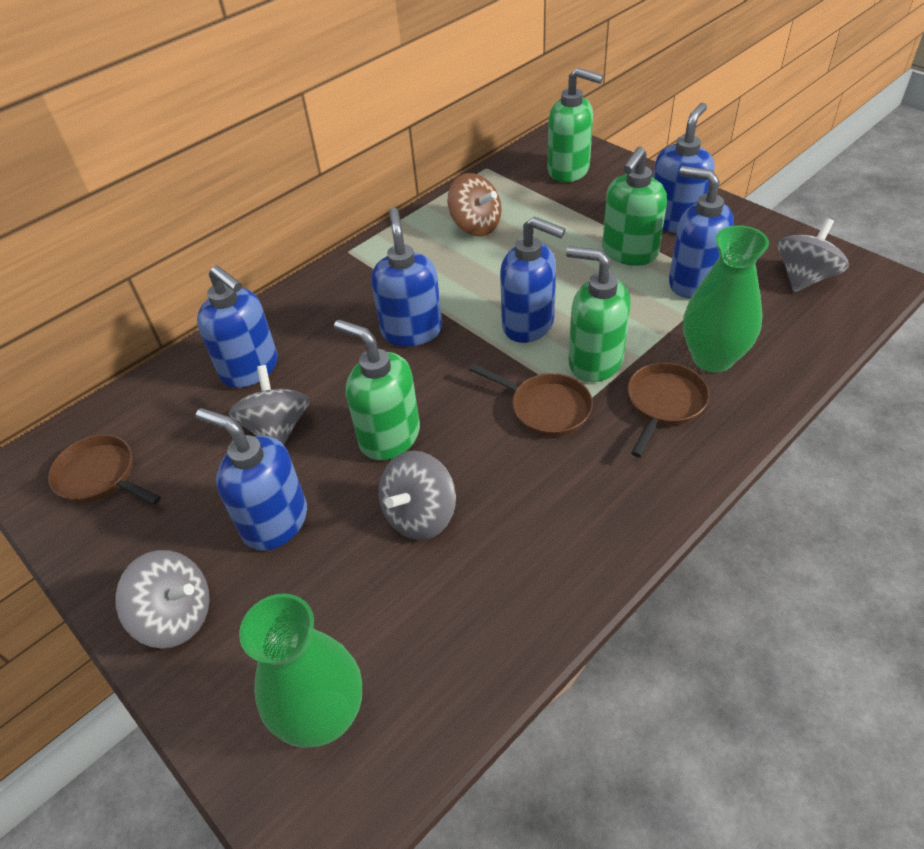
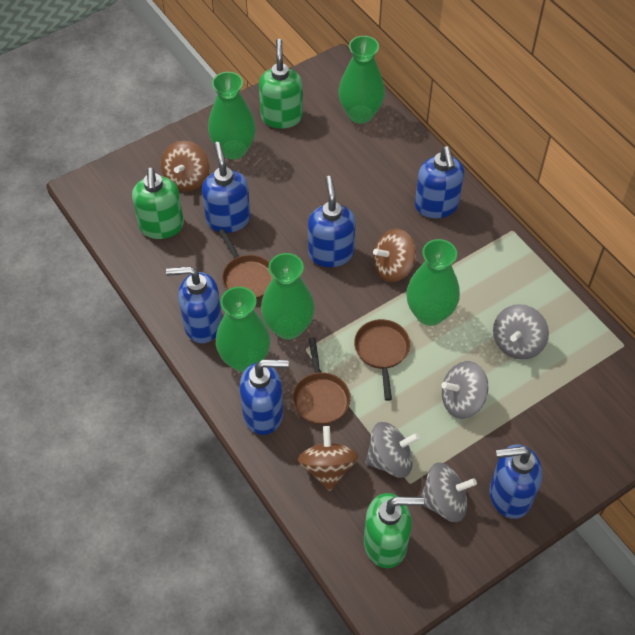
brown spinning top: 1 -> 3
green soap dispenser: 4 -> 3
green vase: 2 -> 5

